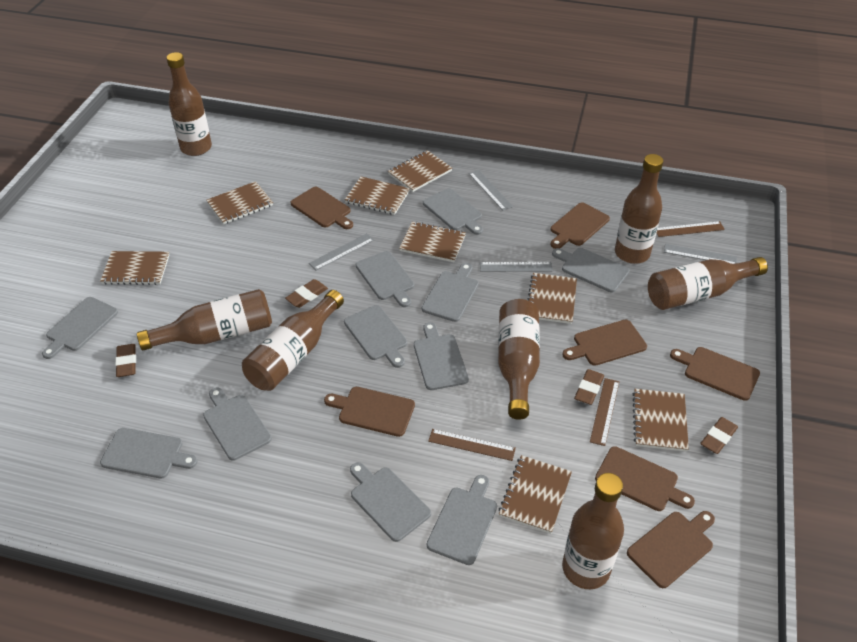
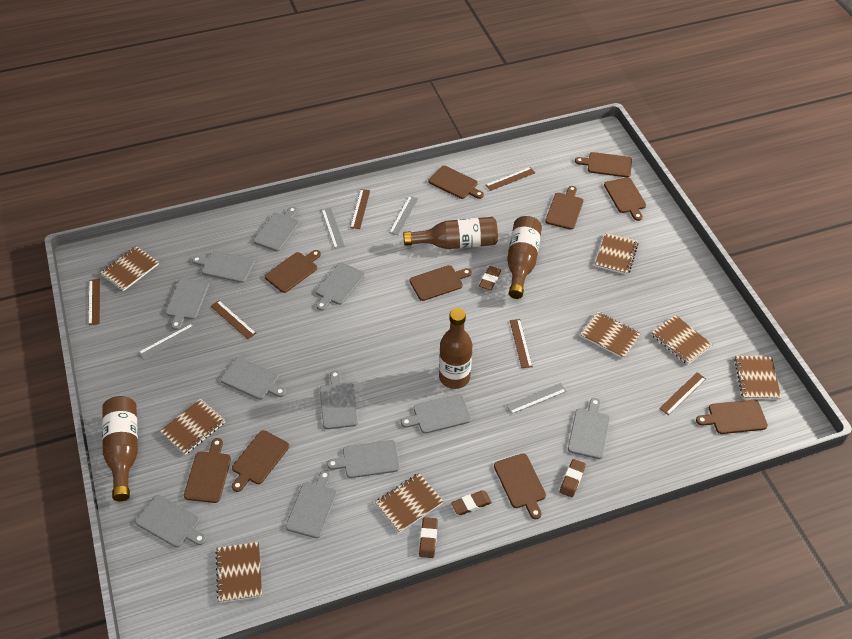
brown bottle: 7 -> 4
brown cutting board: 7 -> 10
brown ruler: 3 -> 6

